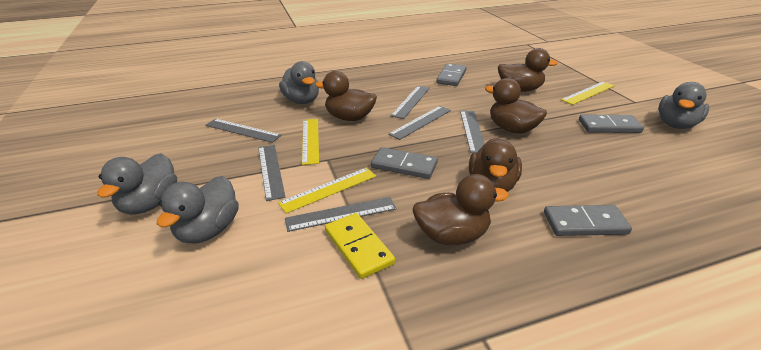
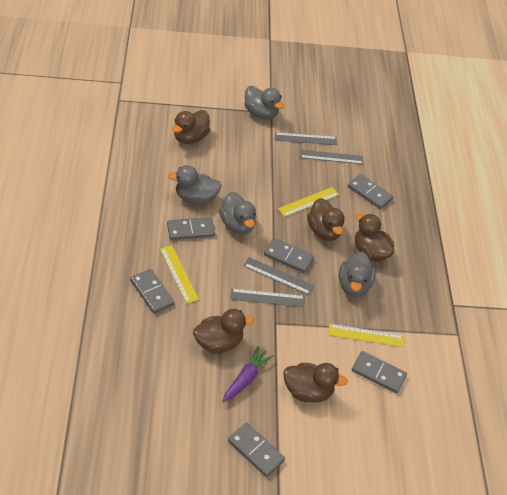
grey domino: 4 -> 6
grey ruler: 6 -> 4
purple carrot: 0 -> 1
yellow domino: 1 -> 0

